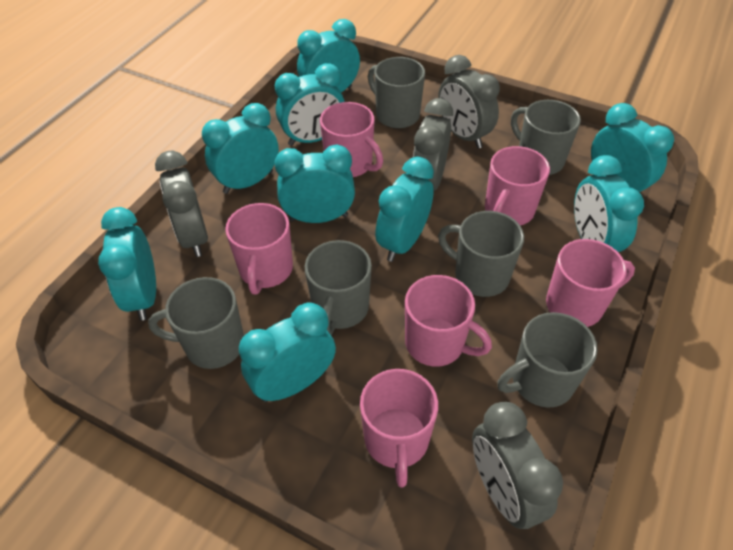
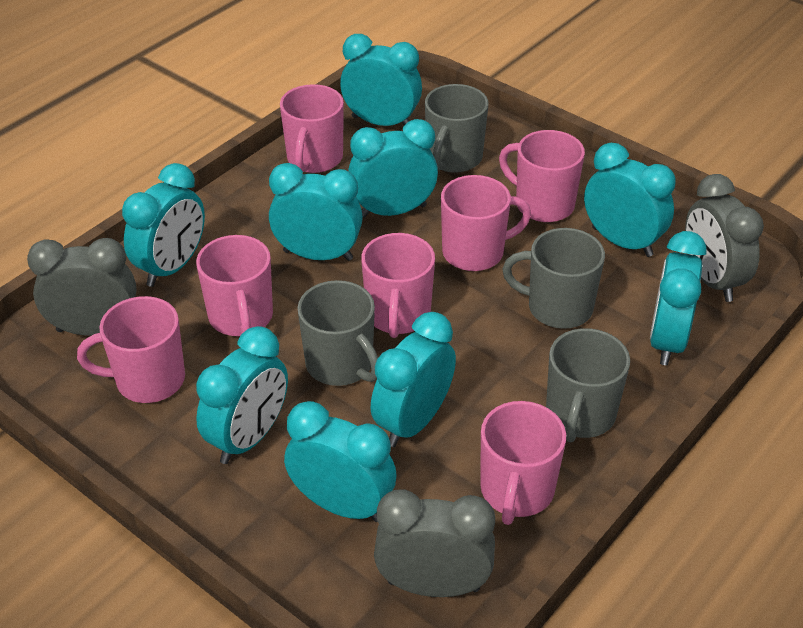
grey clock: 4 -> 3
grey mug: 6 -> 4
pink mug: 6 -> 7

